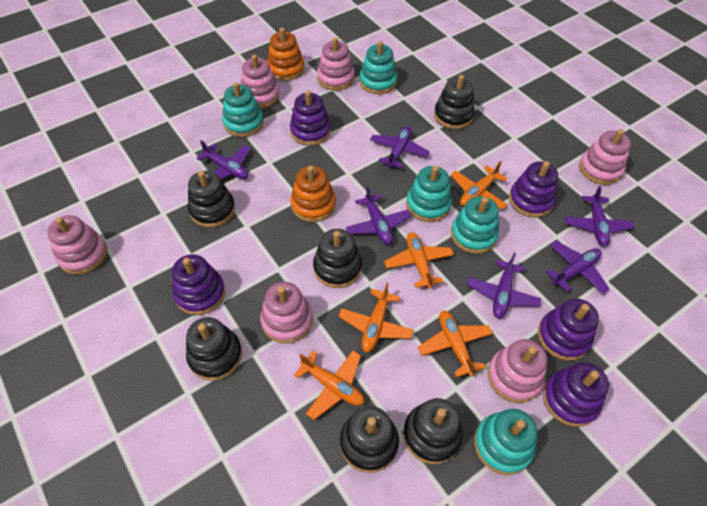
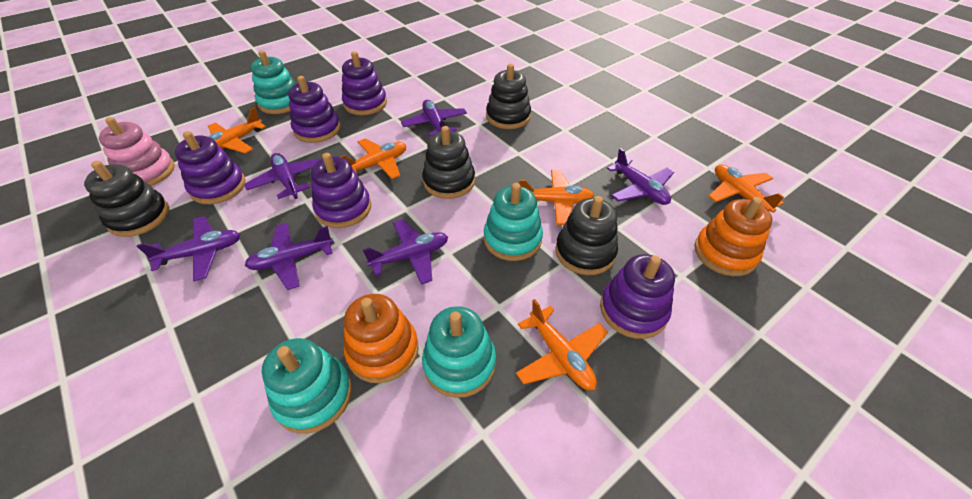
black stacking toy: 6 -> 4
pink stacking toy: 6 -> 1
turquoise stacking toy: 5 -> 4

